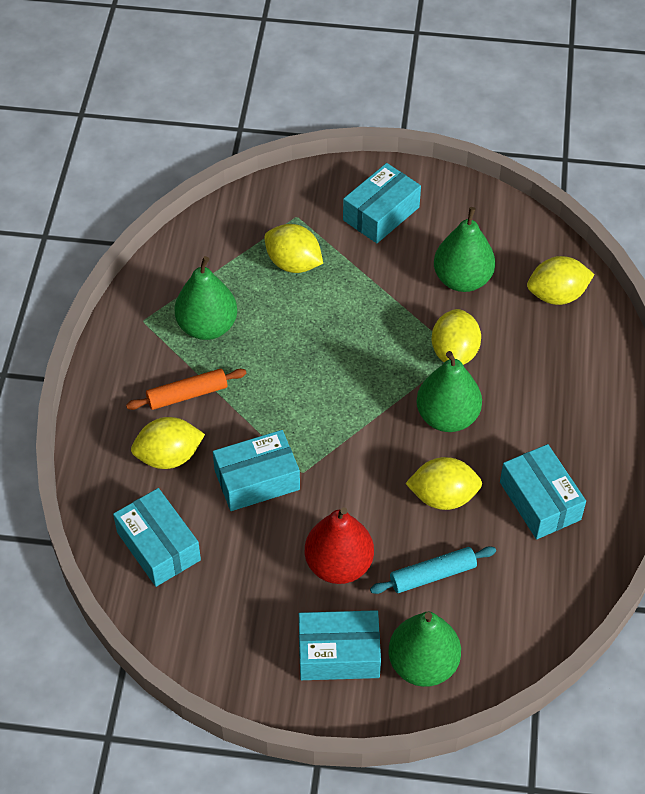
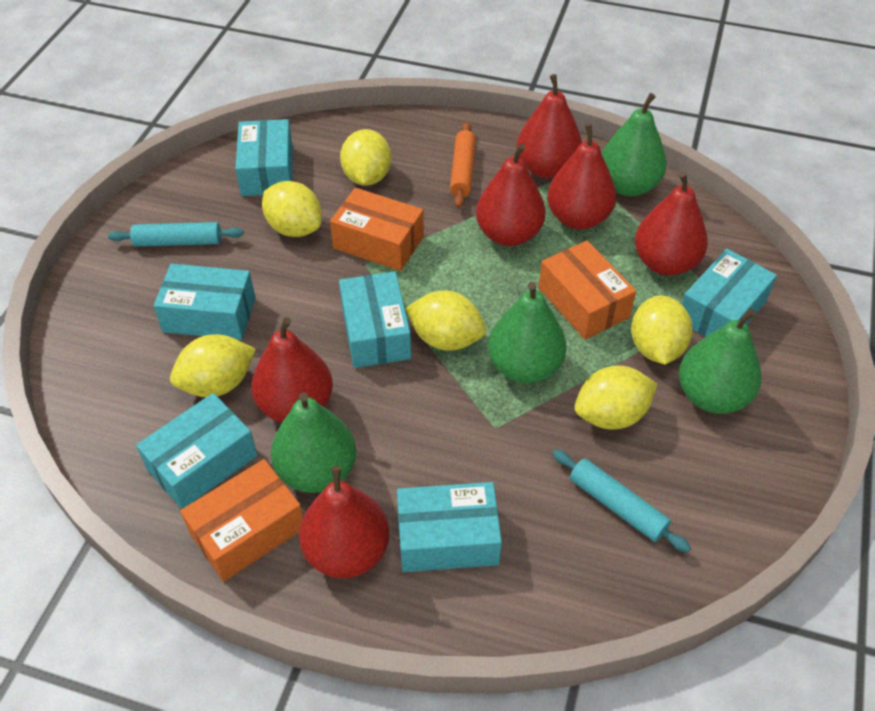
orange box: 0 -> 3
red pear: 1 -> 6
turquoise box: 5 -> 6
turquoise rolling pin: 1 -> 2
yellow lemon: 5 -> 6

